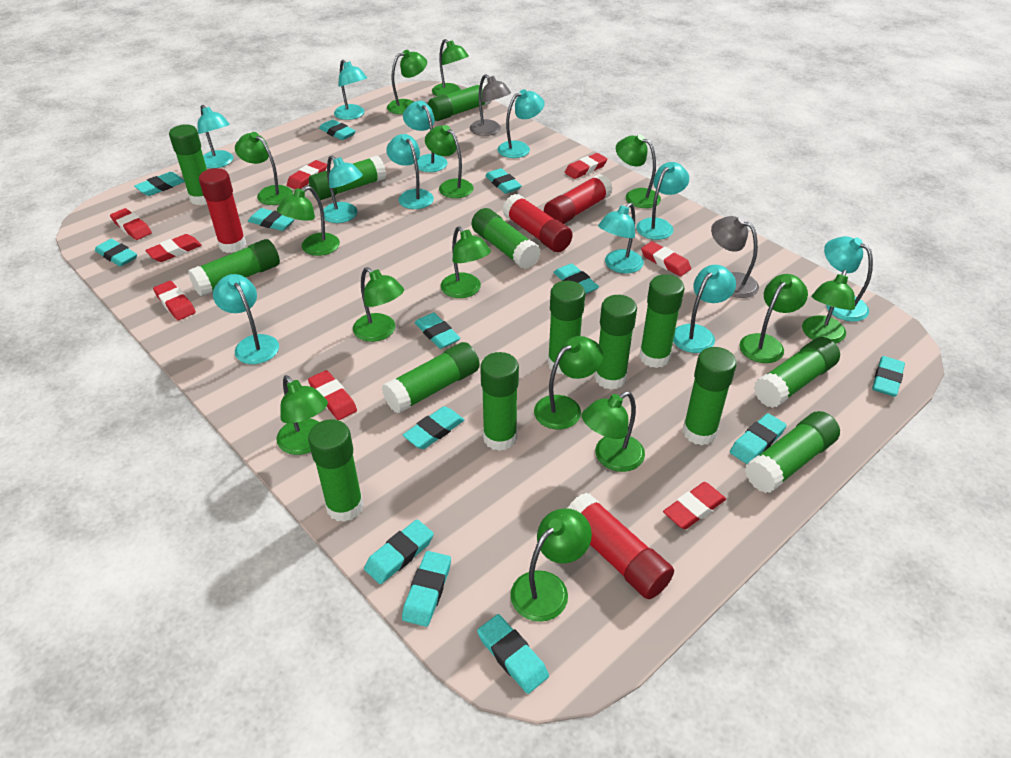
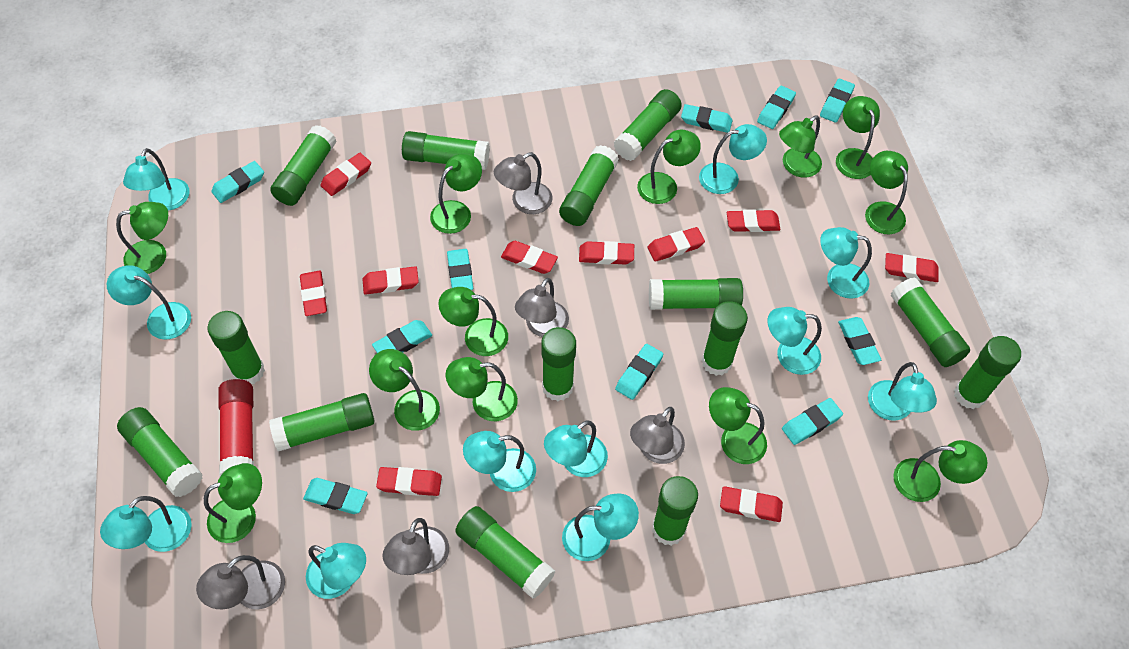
green lamp: 14 -> 12
grey lamp: 2 -> 5
red eraser: 8 -> 10
red glue stick: 4 -> 1
turquoise eraser: 13 -> 10

